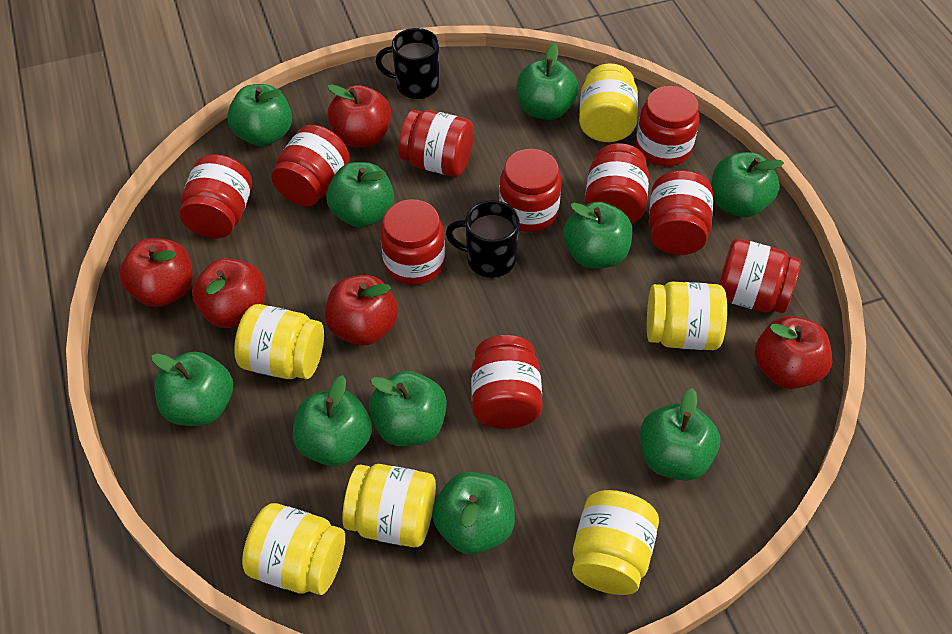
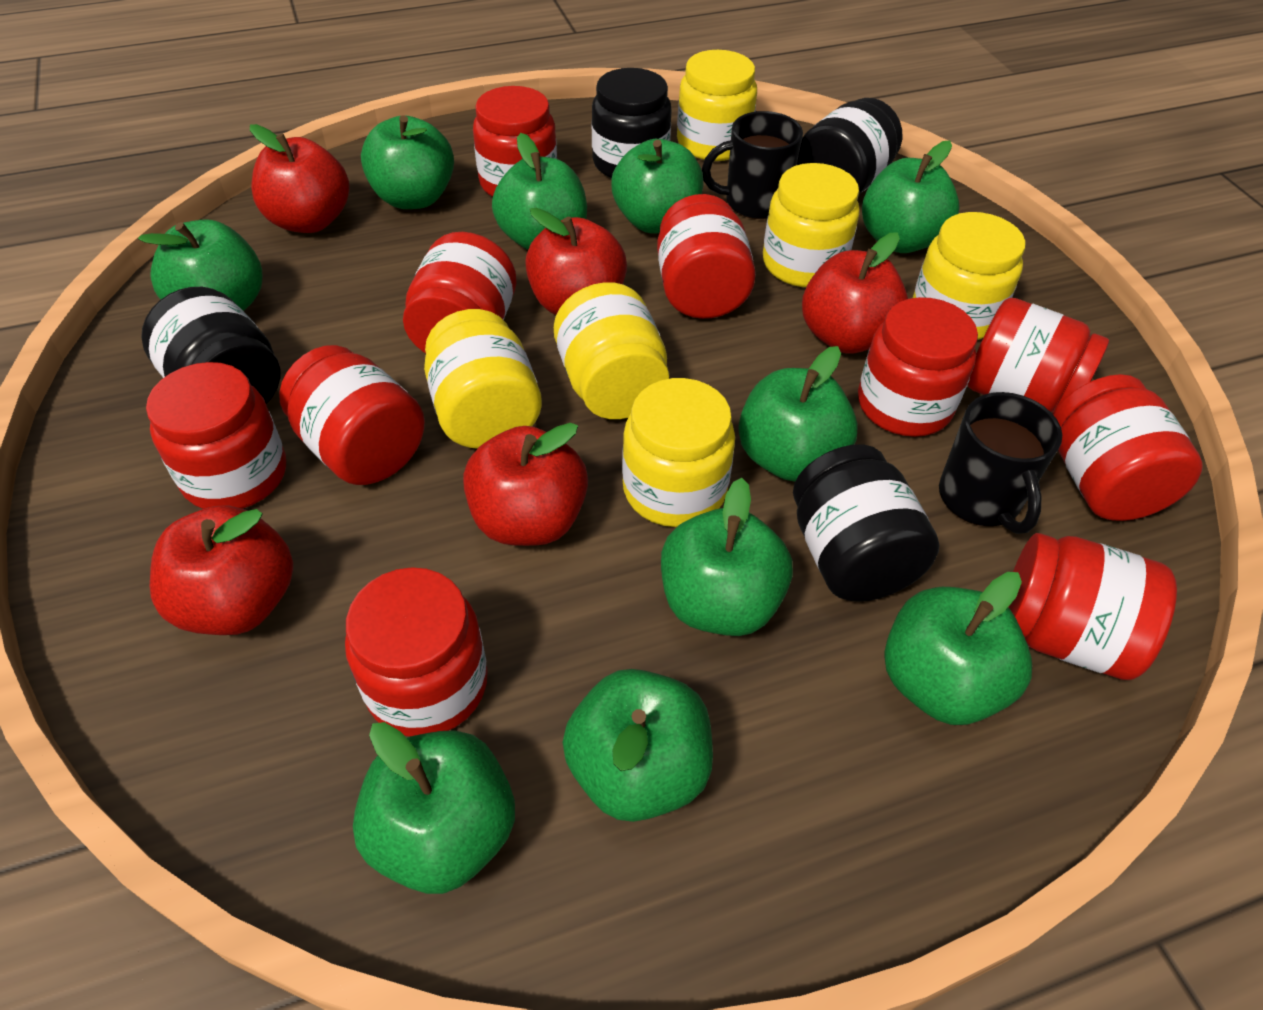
black jar: 0 -> 4

